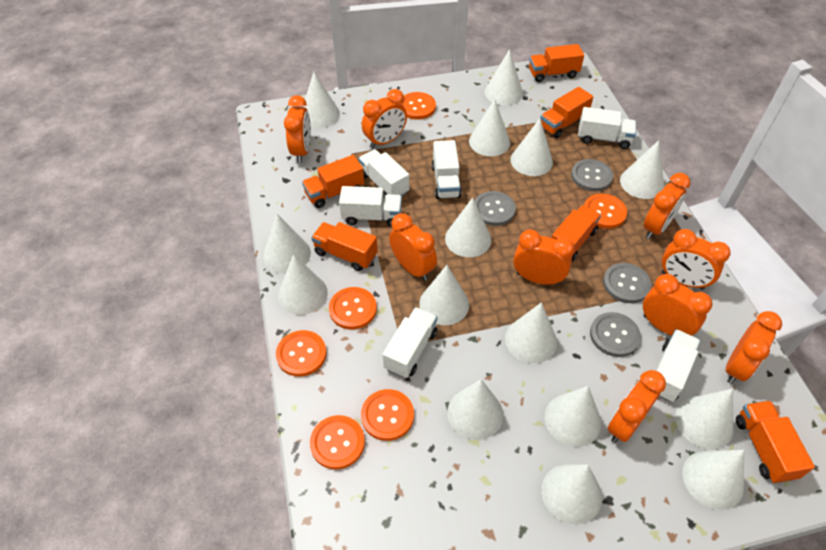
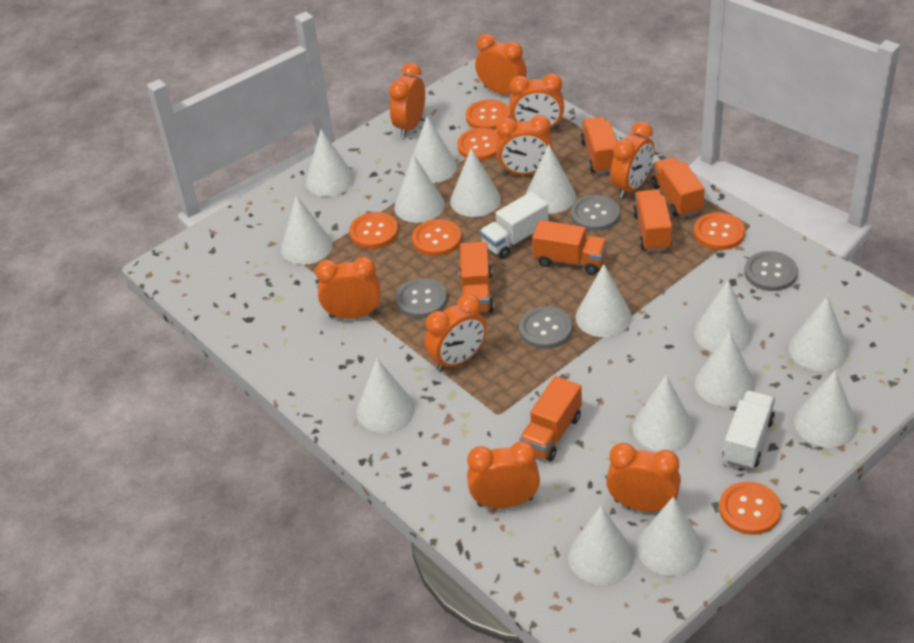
white truck: 6 -> 2

